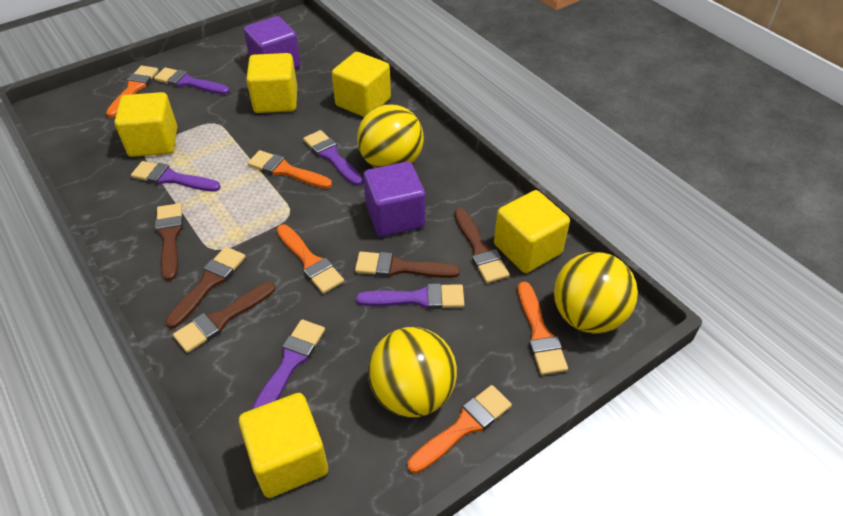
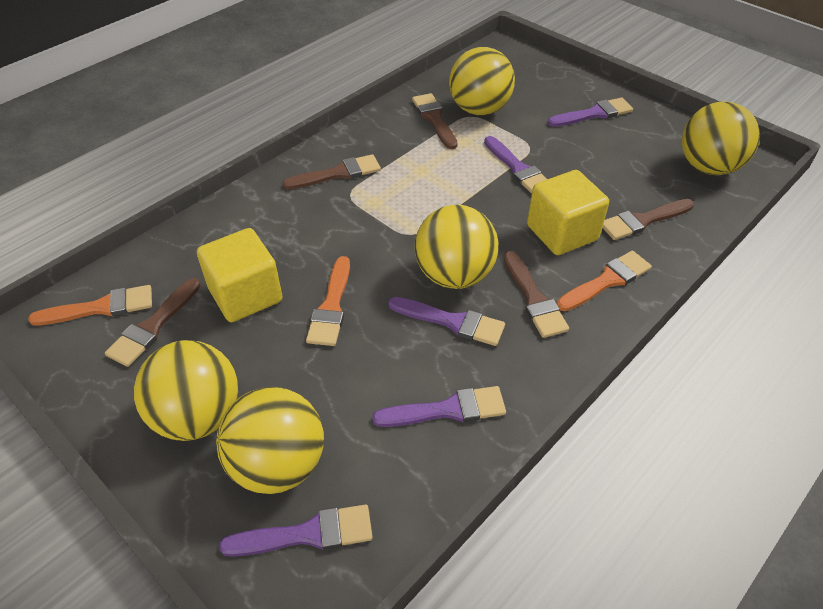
orange brush: 5 -> 3
purple cube: 2 -> 0
yellow ball: 3 -> 5
yellow cube: 5 -> 2

